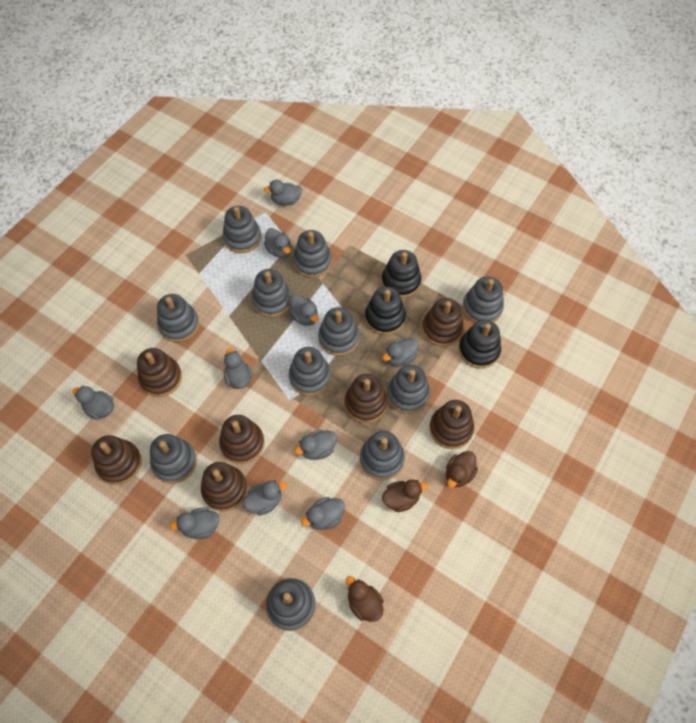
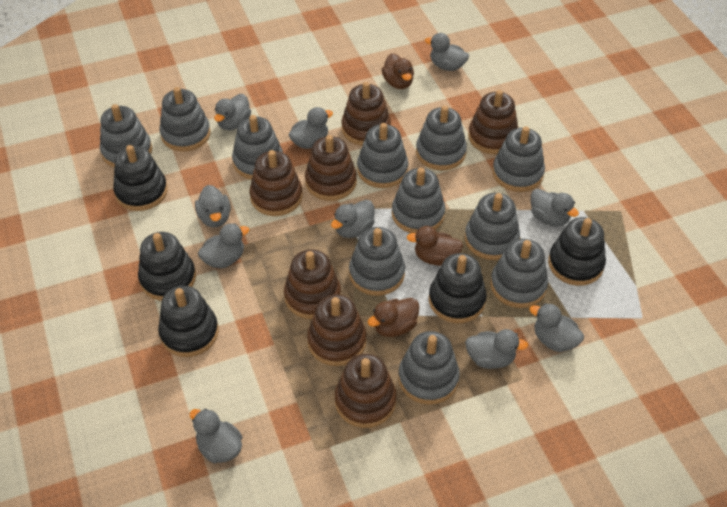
black stacking toy: 3 -> 5

